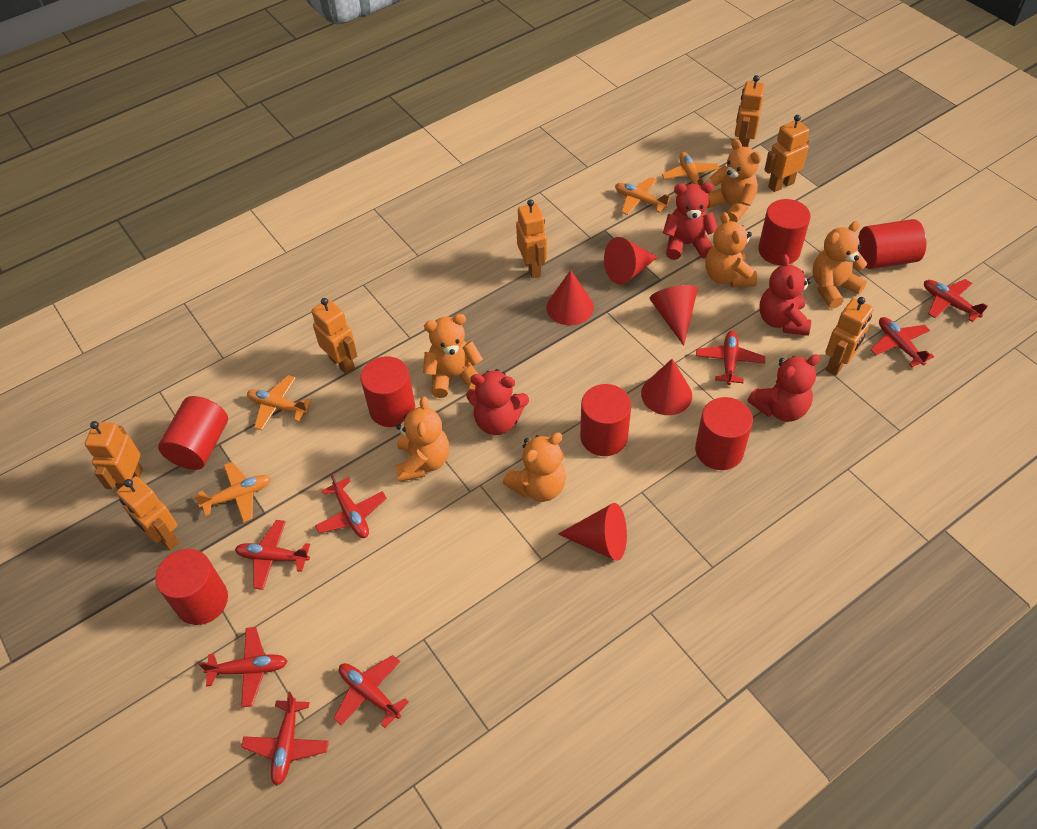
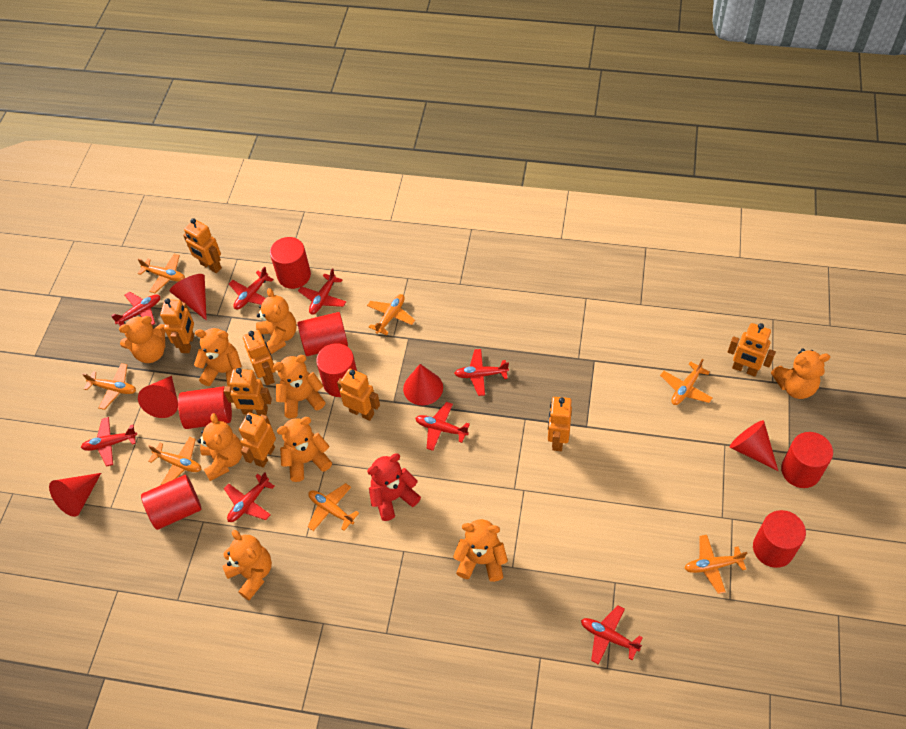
orange plane: 4 -> 7
orange robot: 7 -> 8
orange teddy bear: 6 -> 9
red teddy bear: 4 -> 1

